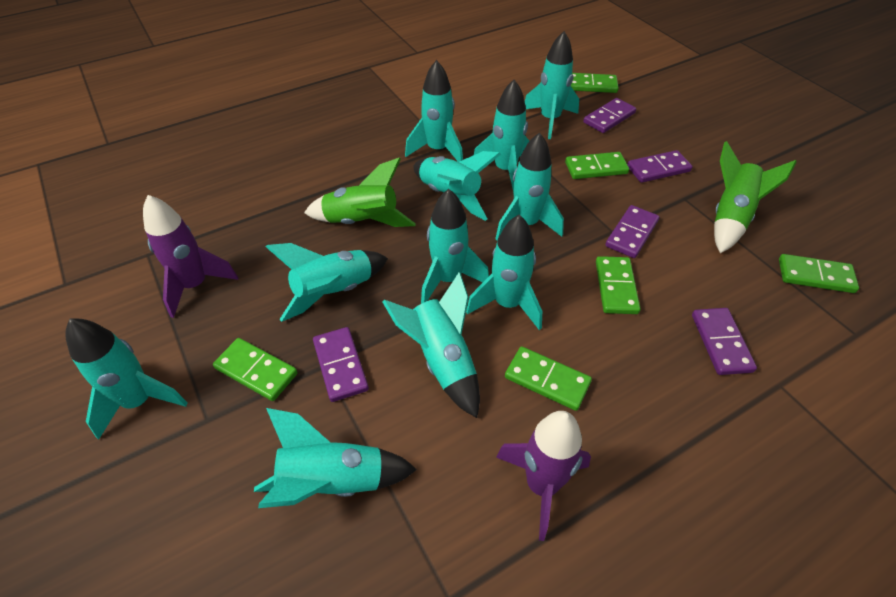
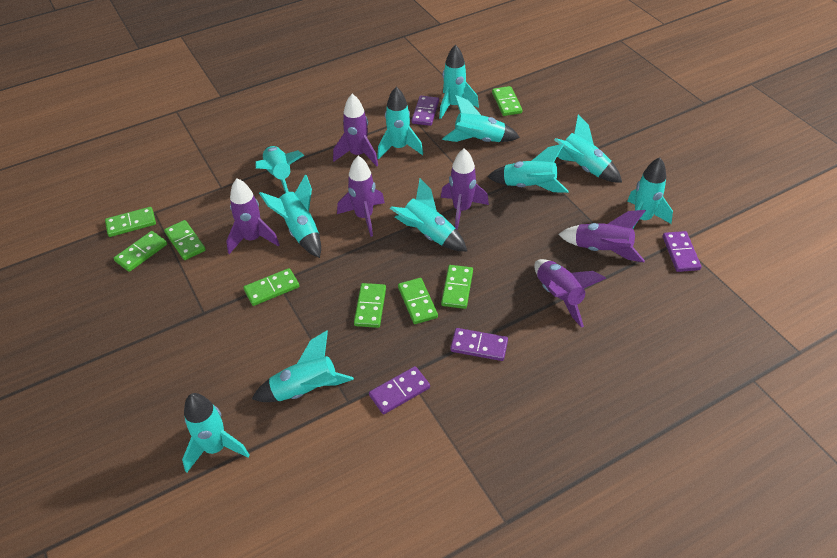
green domino: 6 -> 8
green rocket: 2 -> 0
purple domino: 5 -> 4
purple rocket: 2 -> 6

